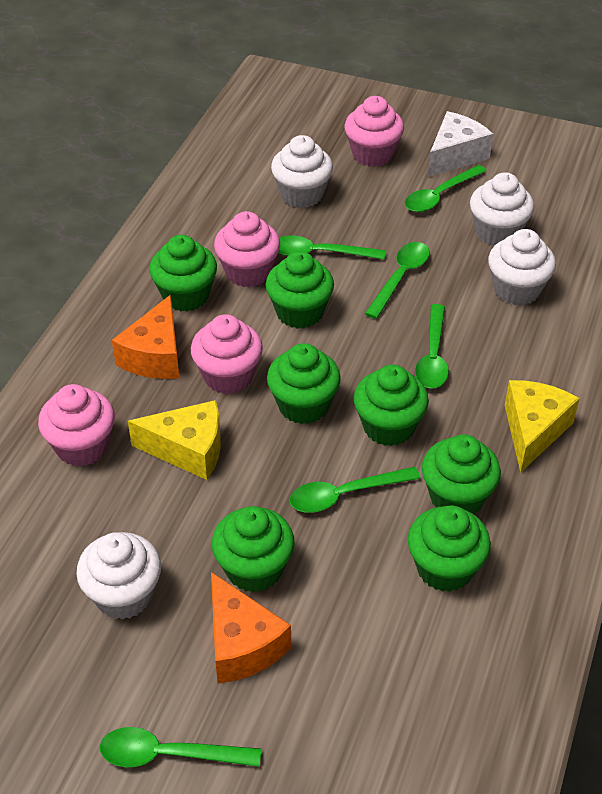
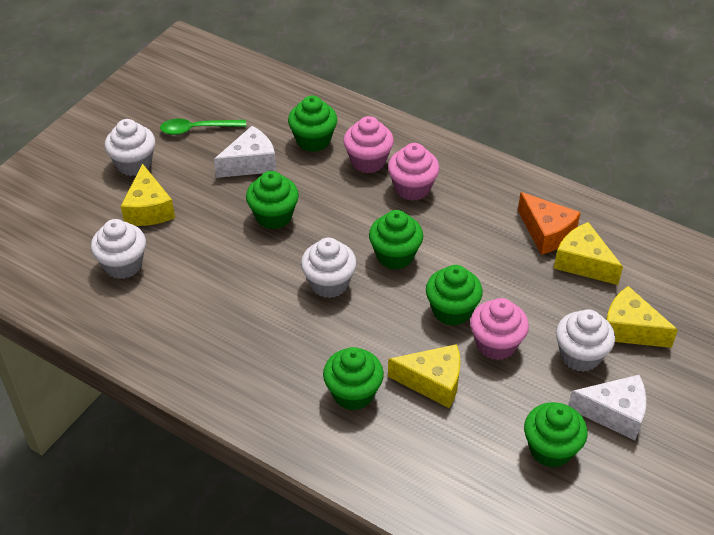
green cupcake: 7 -> 6
green spoon: 6 -> 1
orange cheese: 2 -> 1
pink cupcake: 4 -> 3
white cheese: 1 -> 2
yellow cheese: 2 -> 4

